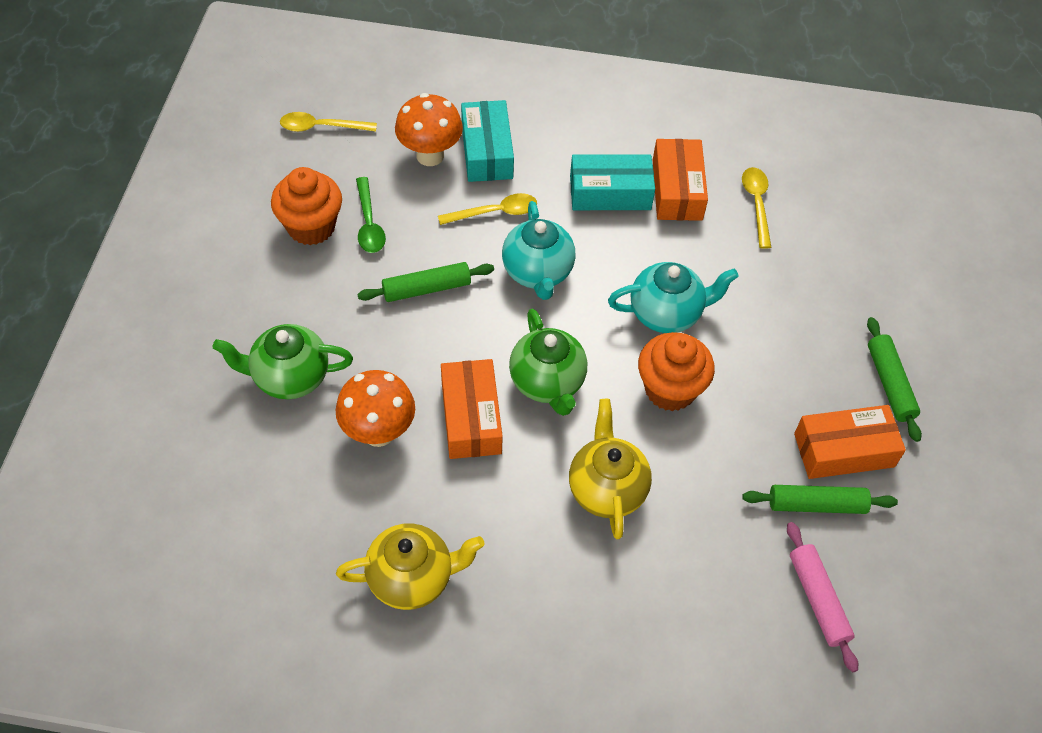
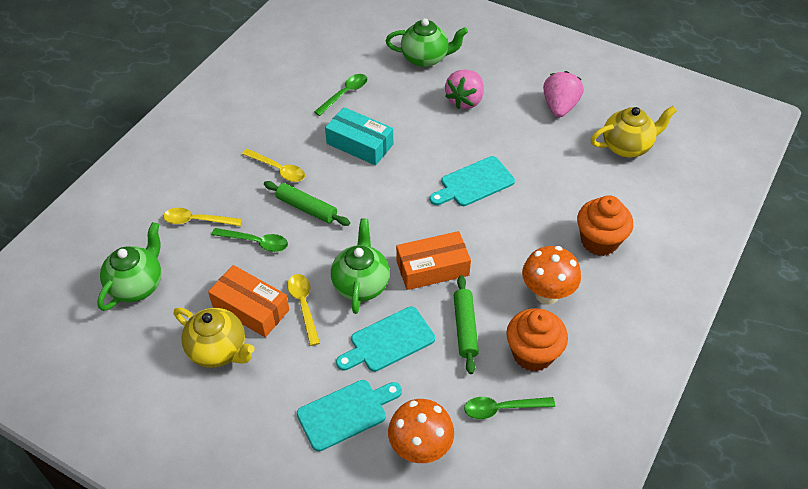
green rolling pin: 3 -> 2
green spoon: 1 -> 3
green teapot: 2 -> 3
orange box: 3 -> 2
pink rolling pin: 1 -> 0
pink strawberry: 0 -> 2
turquoise box: 2 -> 1
turquoise cutting board: 0 -> 3
turquoise teapot: 2 -> 0

